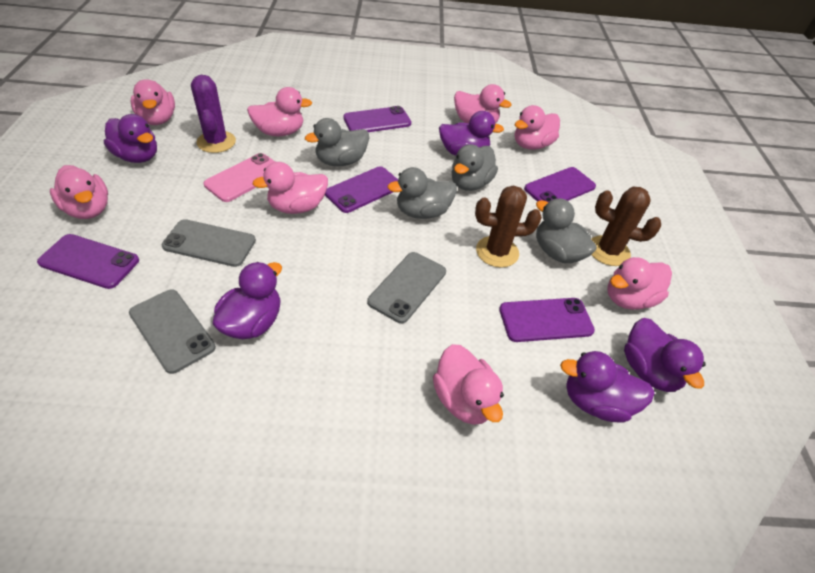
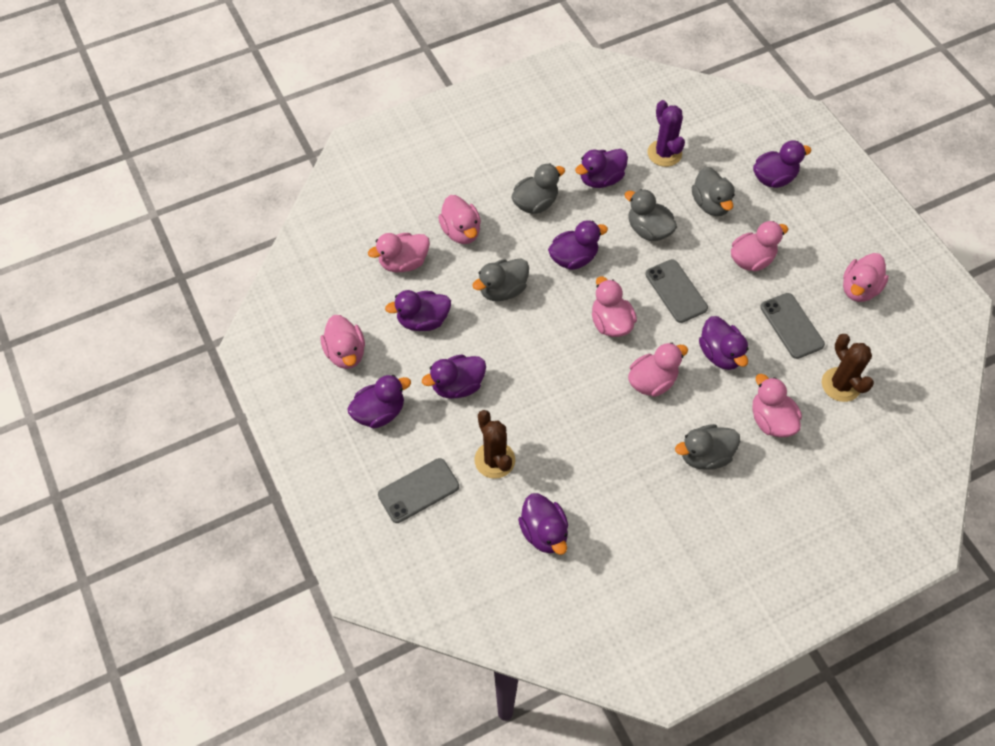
grey duck: 4 -> 5
pink phone: 1 -> 0
purple duck: 5 -> 8
purple phone: 5 -> 0

